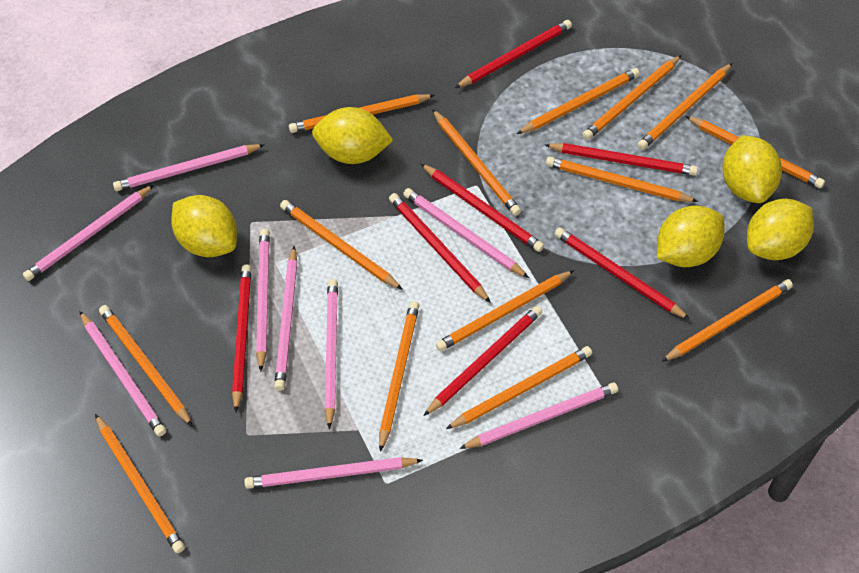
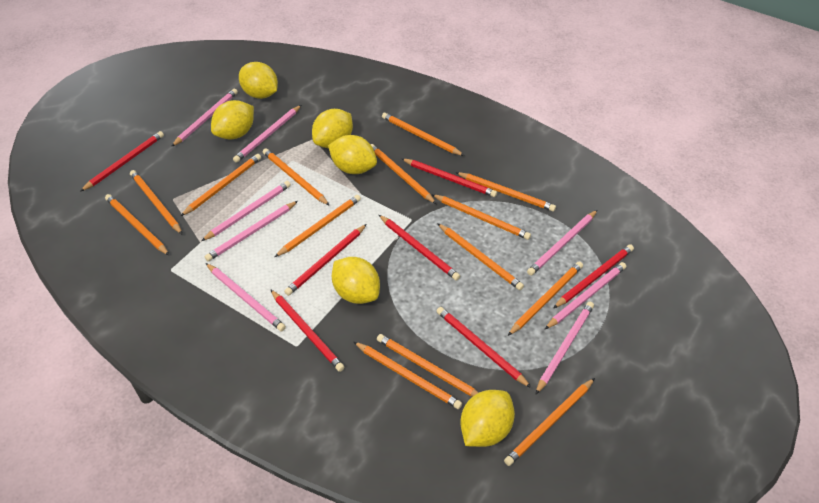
pink pencil: 9 -> 8
yellow lemon: 5 -> 6

